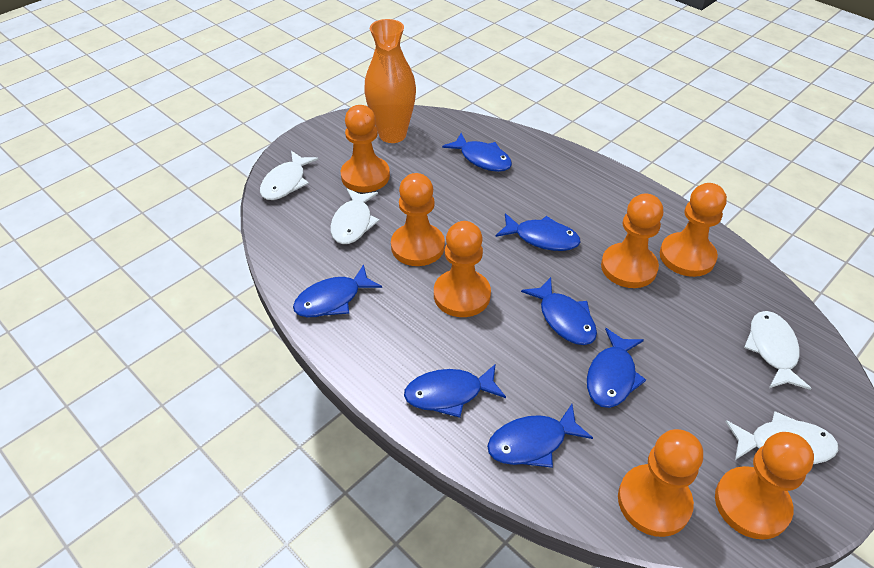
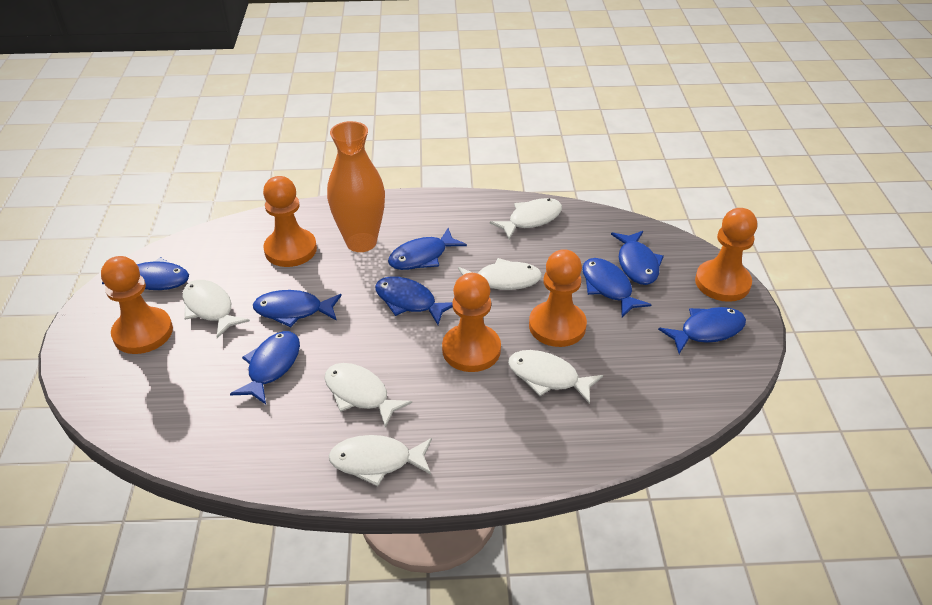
blue fish: 7 -> 8
orange pawn: 7 -> 5
white fish: 4 -> 6

